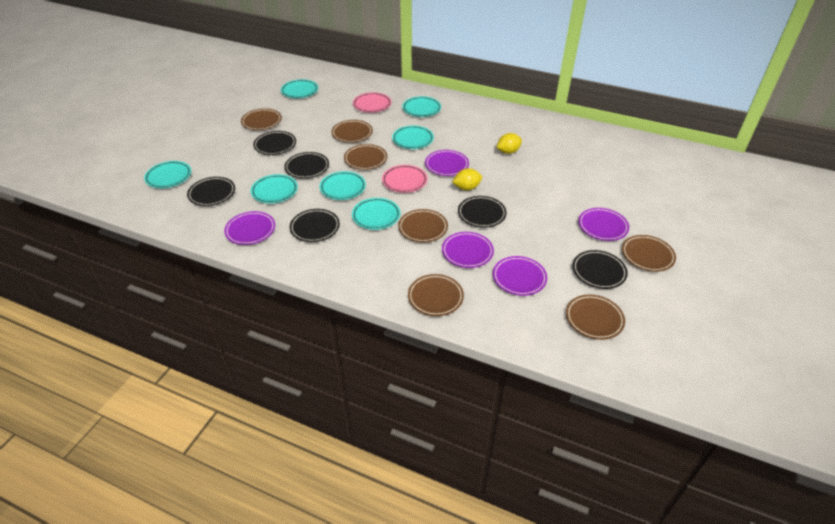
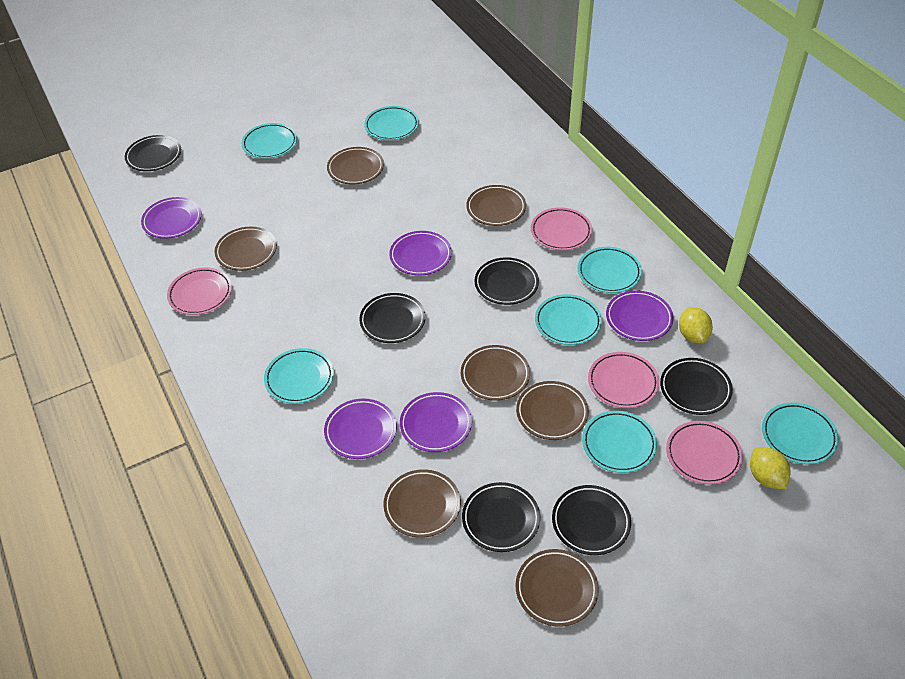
pink plate: 2 -> 4

